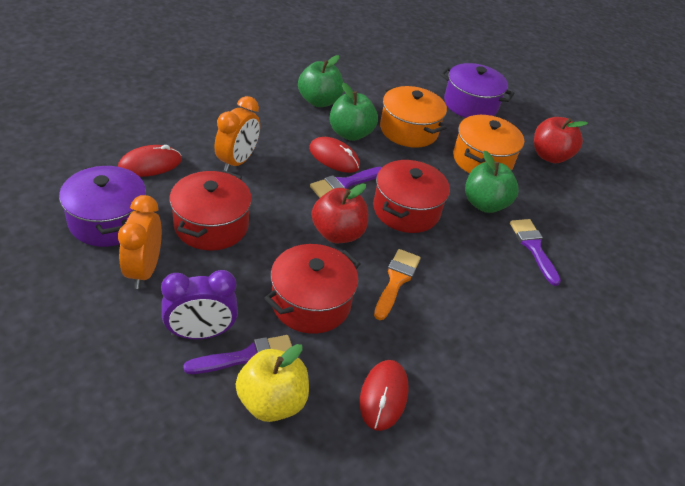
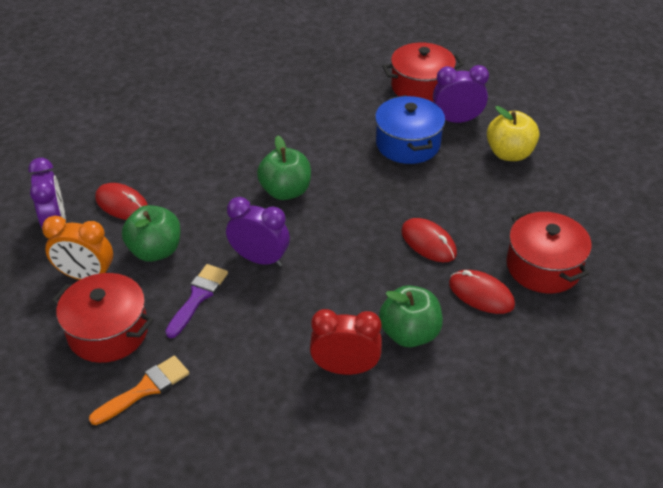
blue pot: 0 -> 1
orange clock: 2 -> 1
orange pot: 2 -> 0
purple brush: 3 -> 1
purple clock: 1 -> 3
purple pot: 2 -> 0
red apple: 2 -> 0
red clock: 0 -> 1

